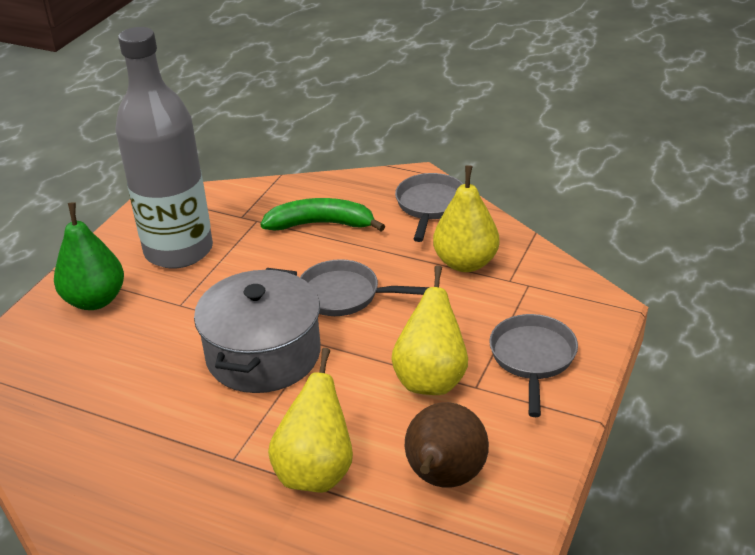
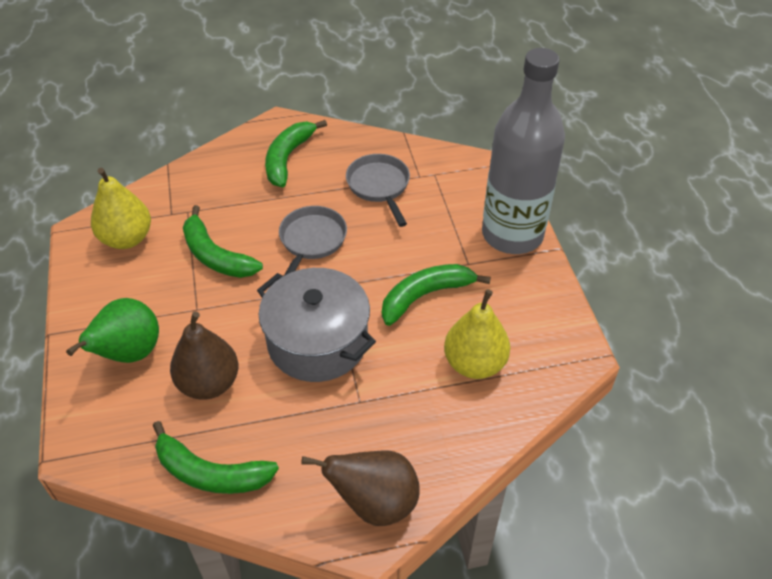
brown pear: 1 -> 2
green banana: 1 -> 4
grey pan: 3 -> 2
yellow pear: 3 -> 2

